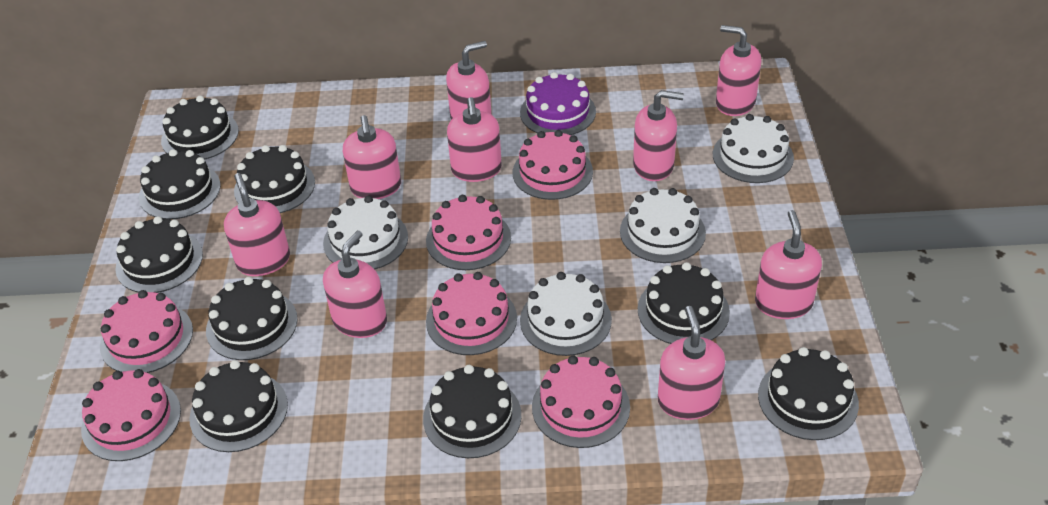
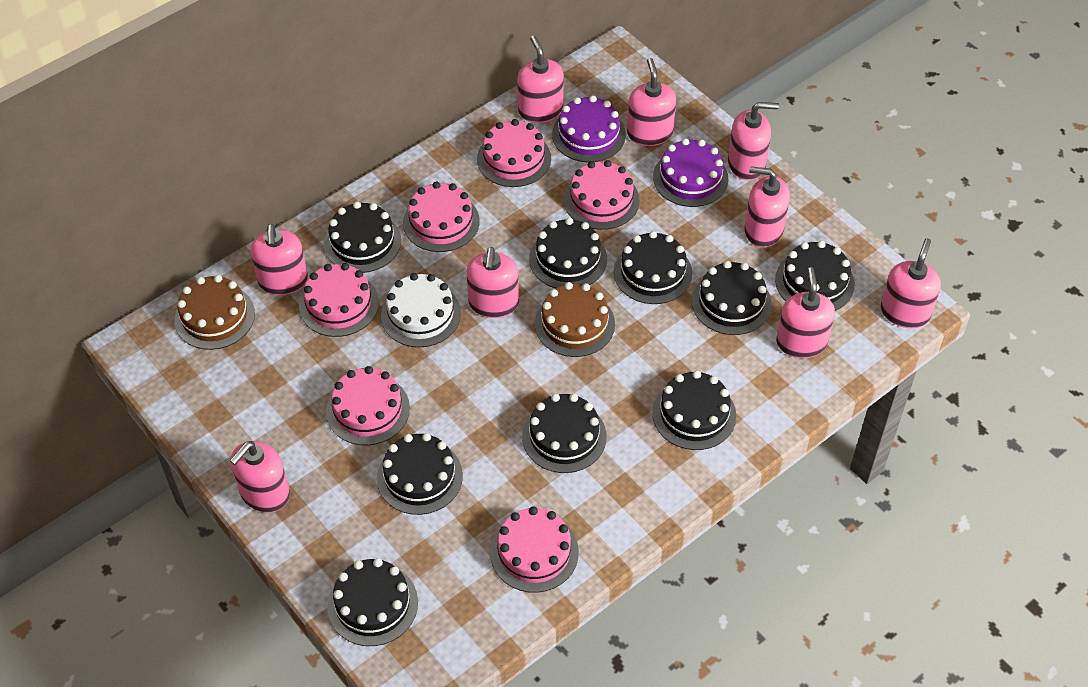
brown cake: 0 -> 2
purple cake: 1 -> 2
white cake: 4 -> 1

